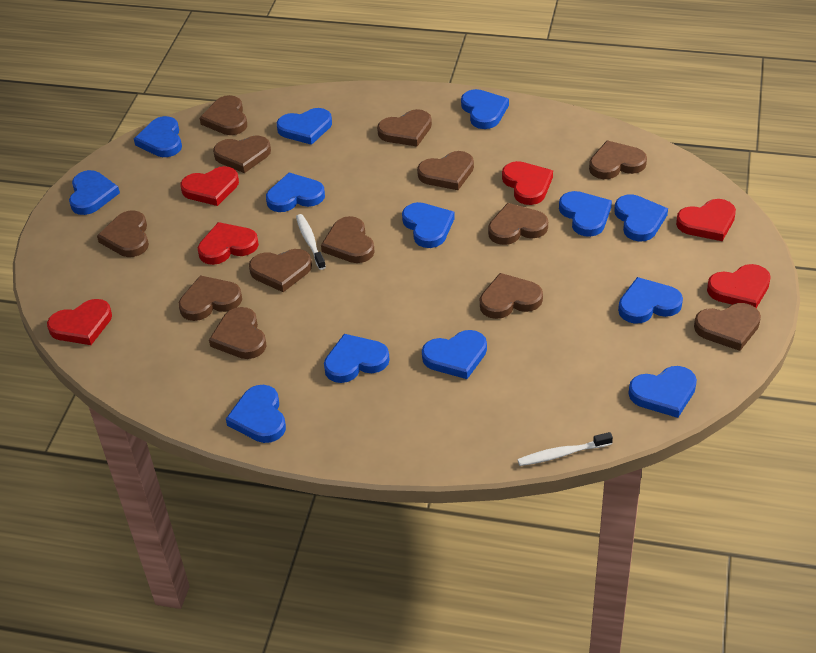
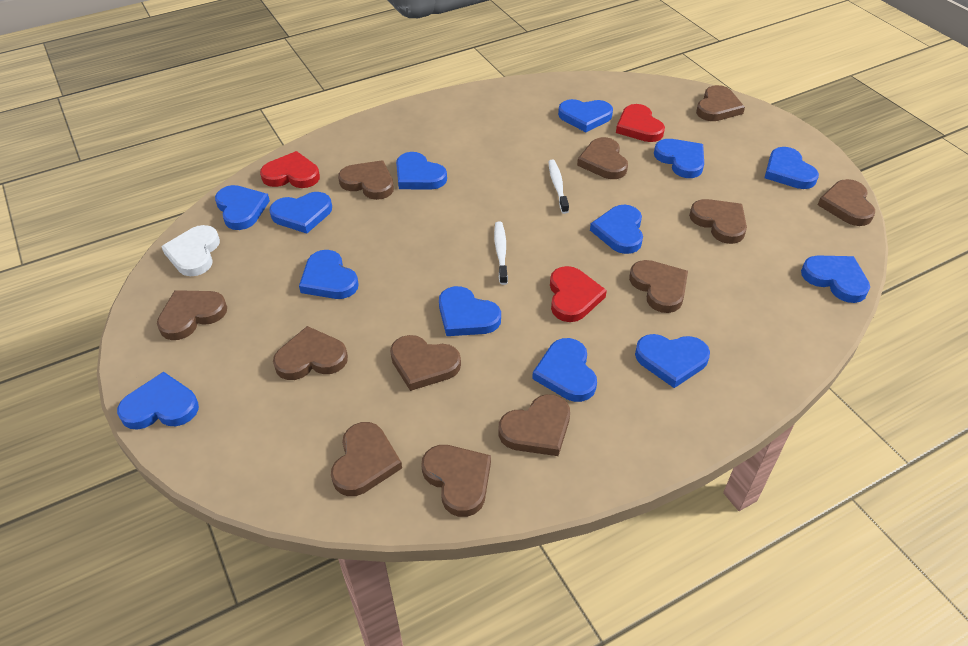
brown heart: 13 -> 12
red heart: 6 -> 3
white heart: 0 -> 1

